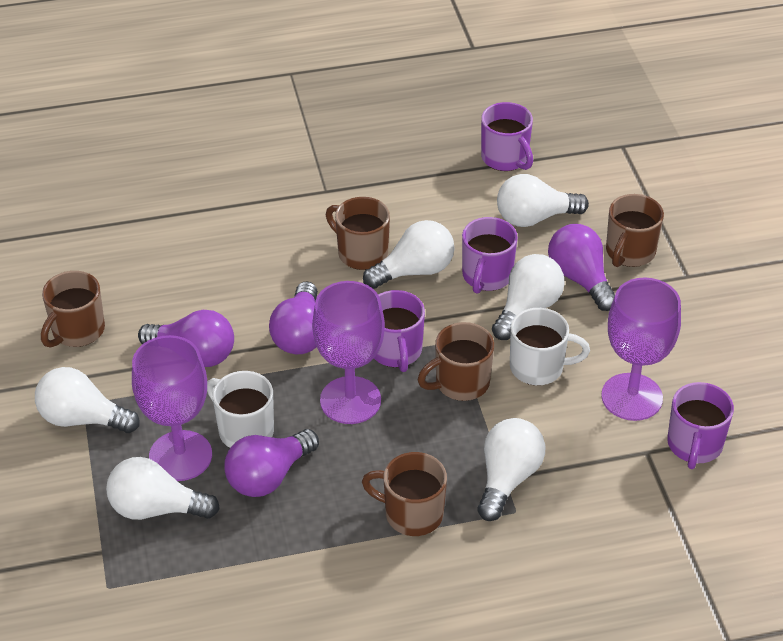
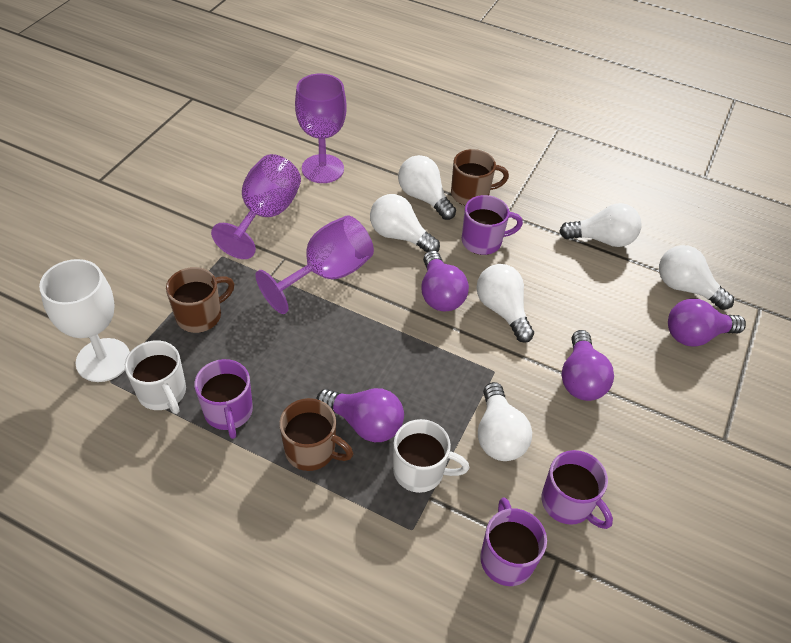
brown mug: 5 -> 3
white goblet: 0 -> 1

